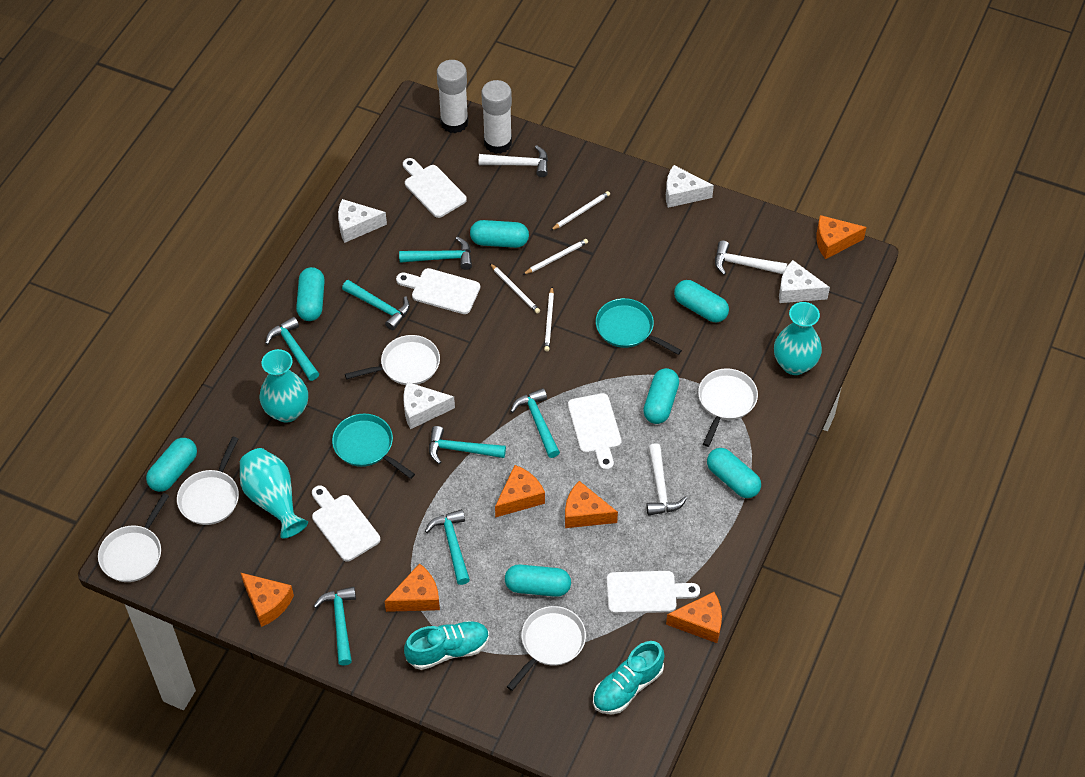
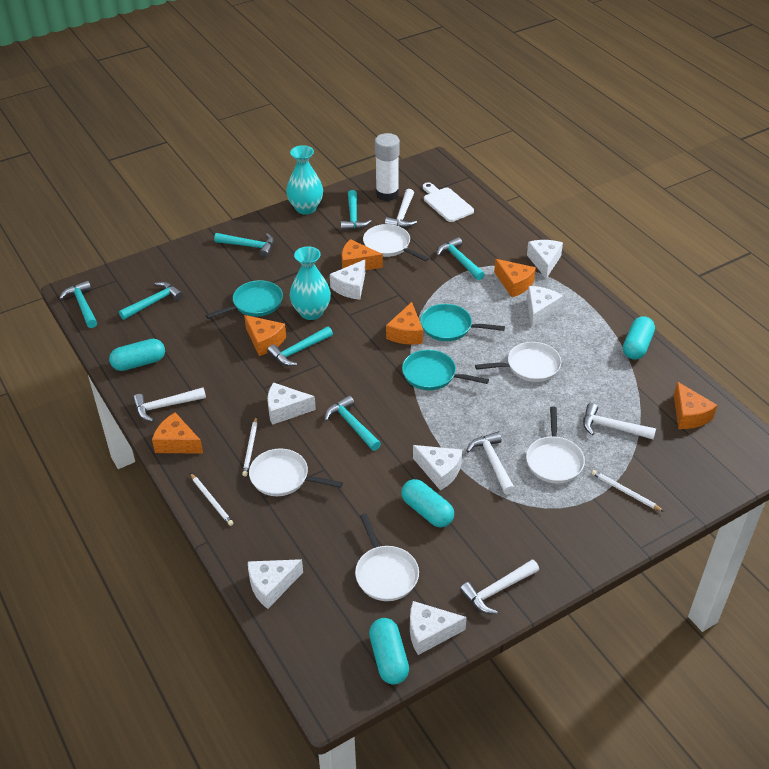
turquoise capsule: 7 -> 4
turquoise pan: 2 -> 3
turquoise shoe: 2 -> 0
turquoise vase: 3 -> 2
white cheese: 4 -> 7
white cutting board: 5 -> 1
white glue stick: 2 -> 1
white hammer: 3 -> 5
white pencil: 4 -> 3

